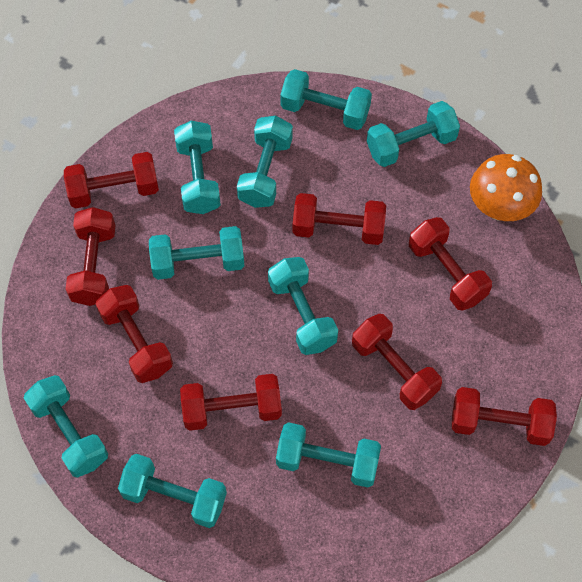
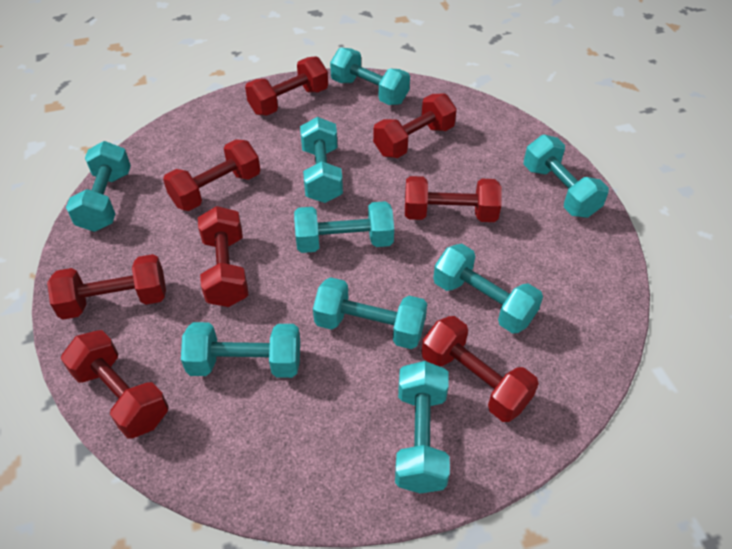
orange mushroom: 1 -> 0

